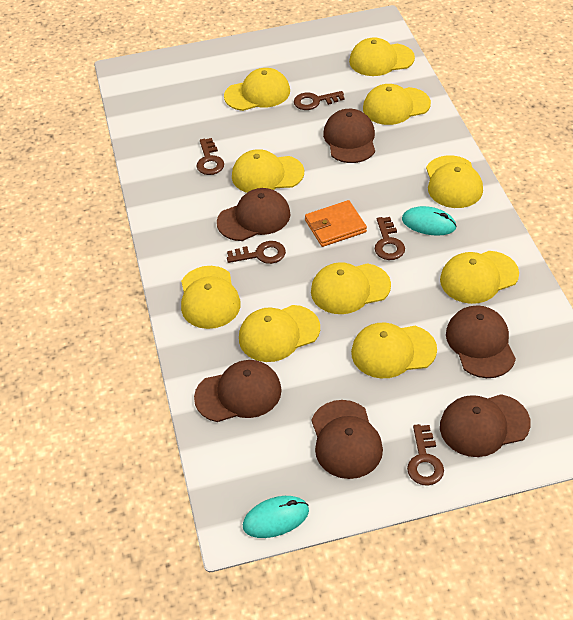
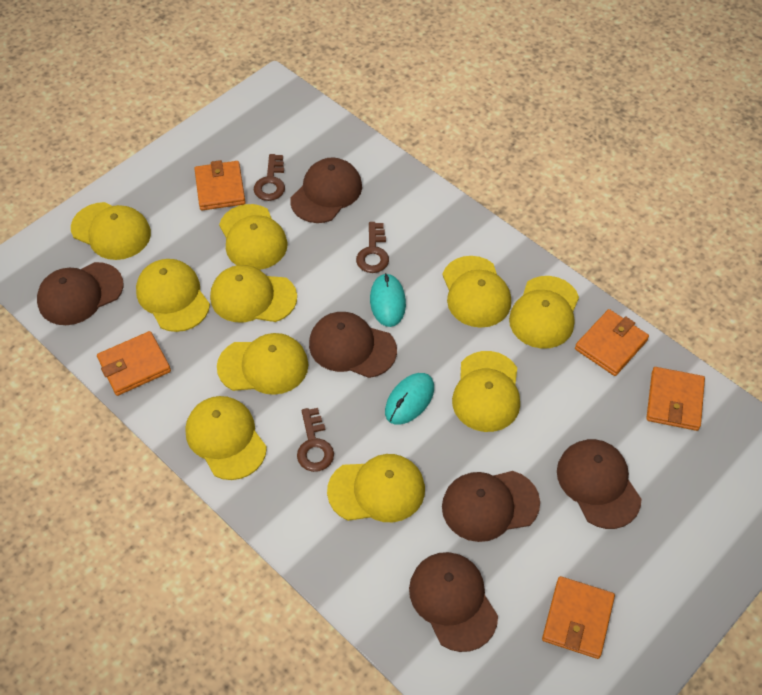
brown key: 5 -> 3
orange wallet: 1 -> 5

